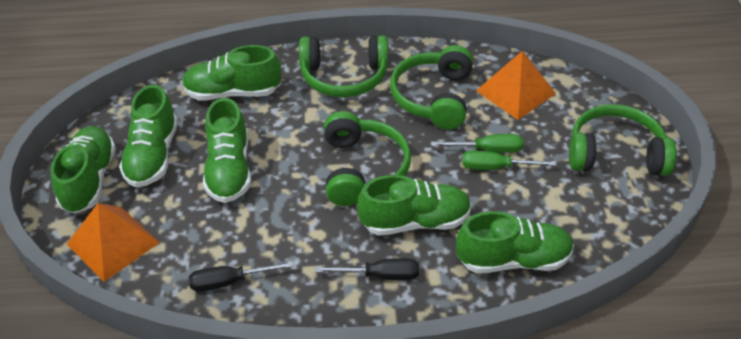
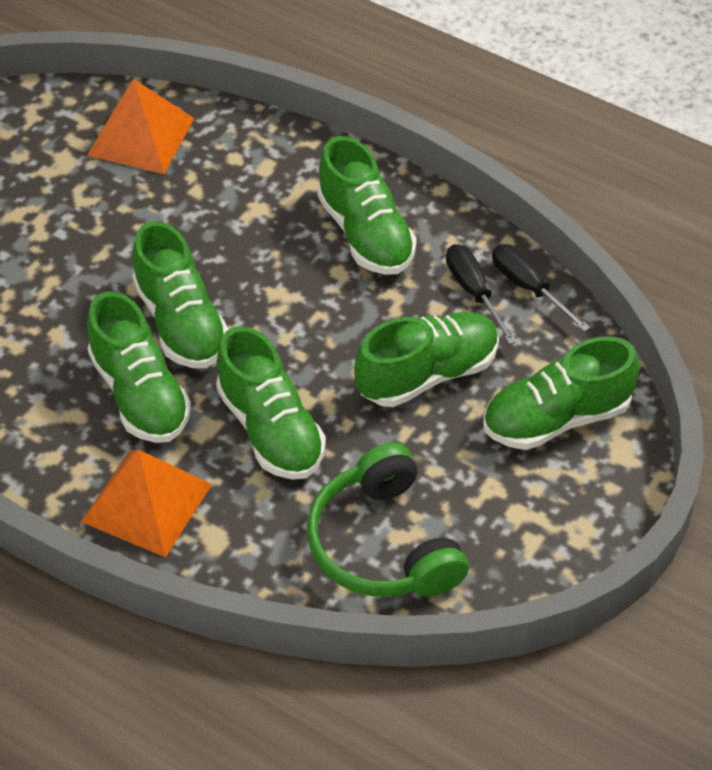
green headphones: 4 -> 1
green screwdriver: 2 -> 0

